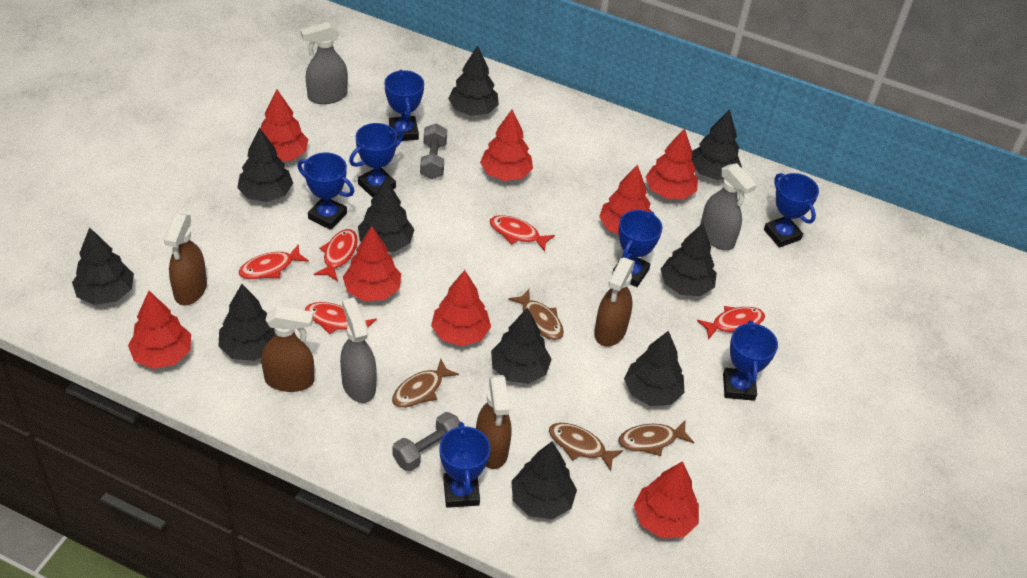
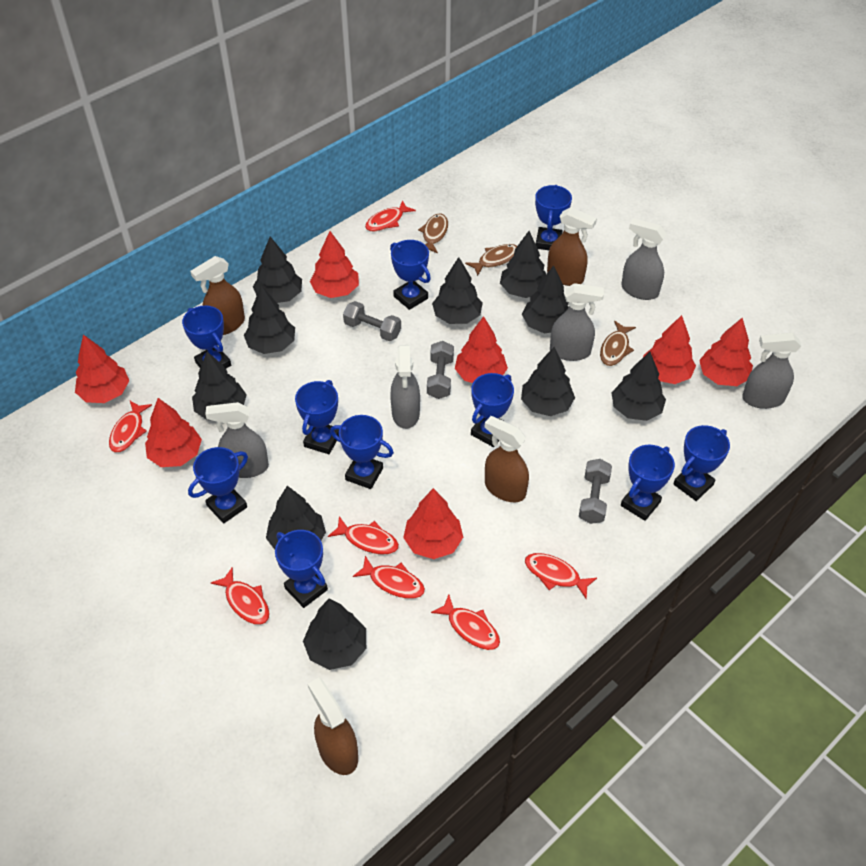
blue trophy: 7 -> 10
brown fish: 4 -> 3
grey dumbbell: 2 -> 3
grey spray bottle: 3 -> 5
red fish: 5 -> 7
red tree: 8 -> 7

